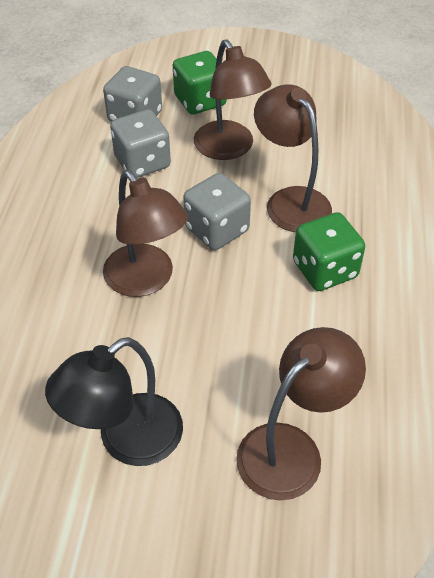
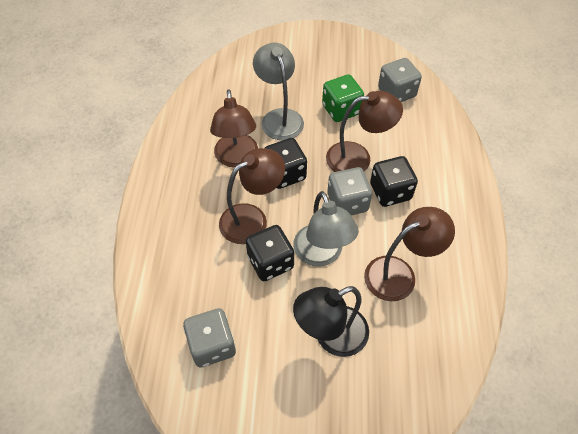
black dice: 0 -> 3
green dice: 2 -> 1
grey lamp: 0 -> 2

